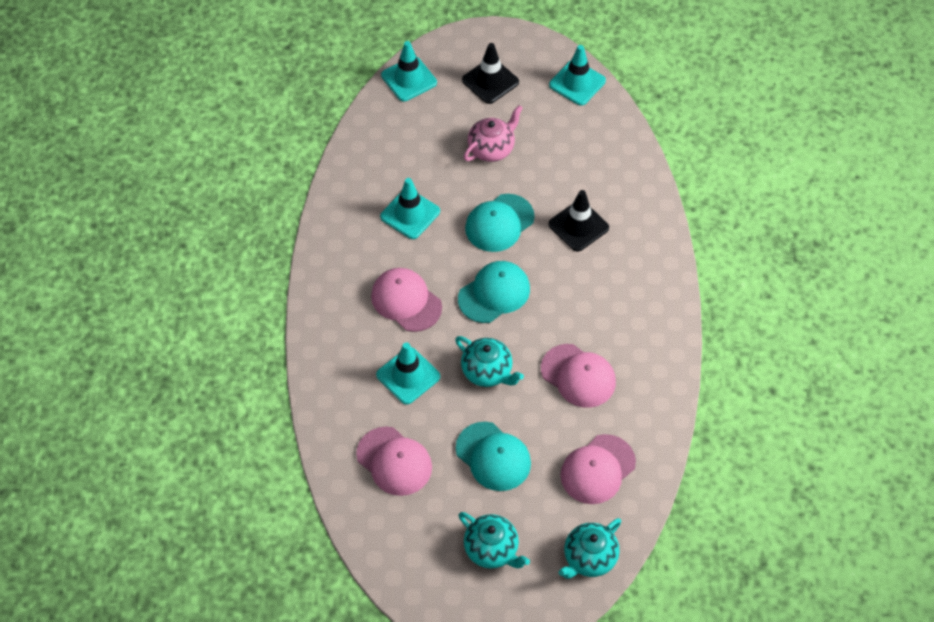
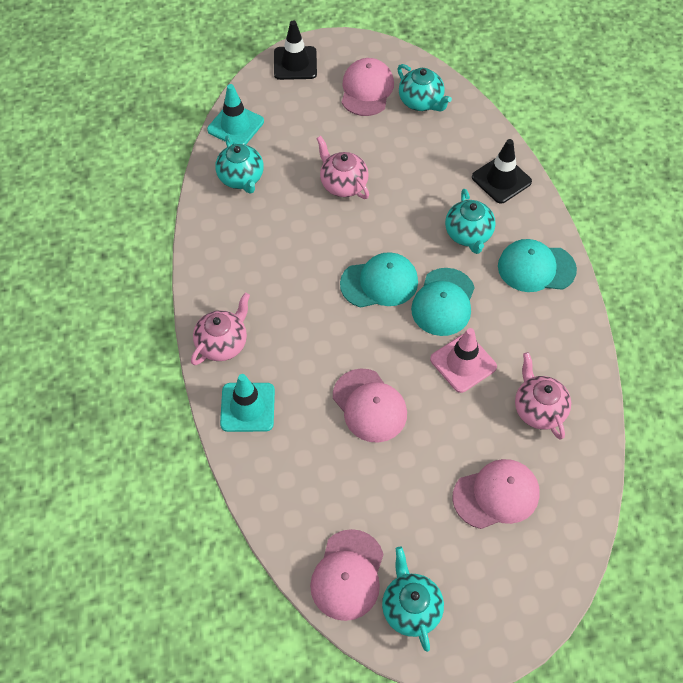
pink teapot: 1 -> 3
pink traffic cone: 0 -> 1
turquoise teapot: 3 -> 4
turquoise traffic cone: 4 -> 2

